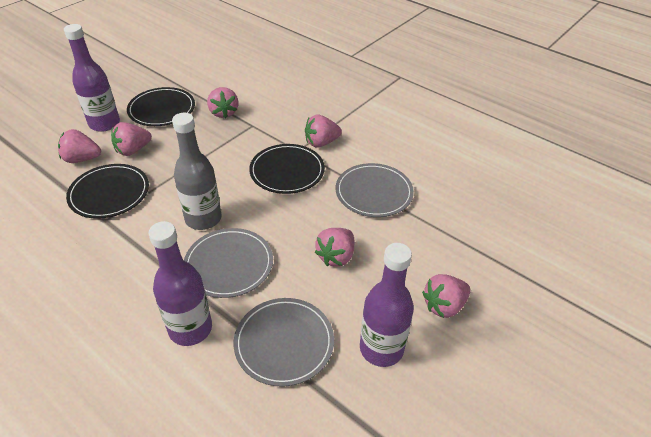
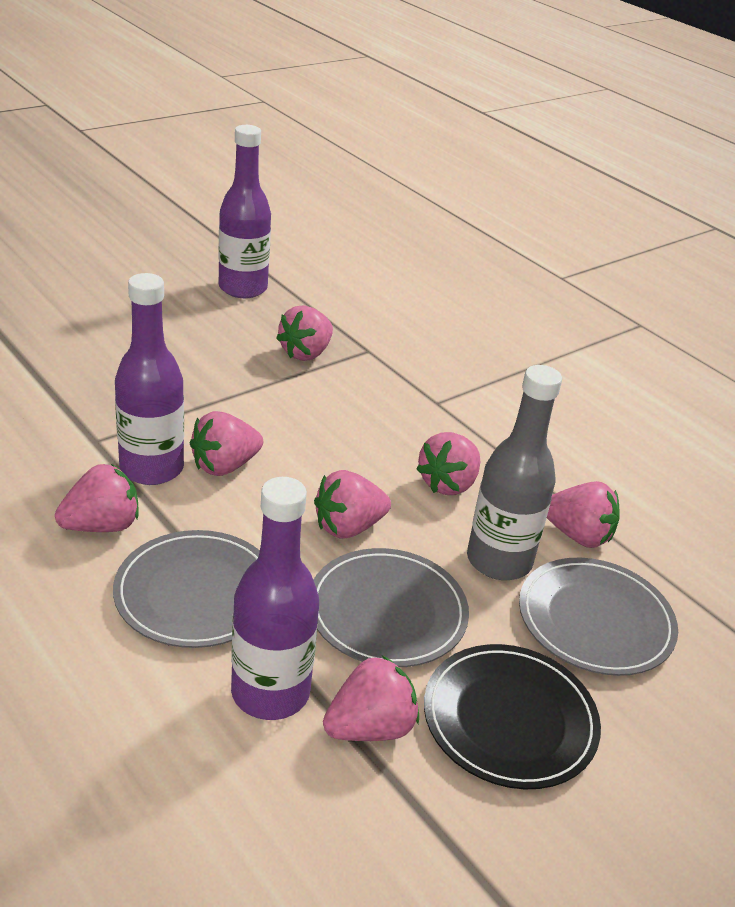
black plate: 3 -> 1
pink strawberry: 6 -> 7

